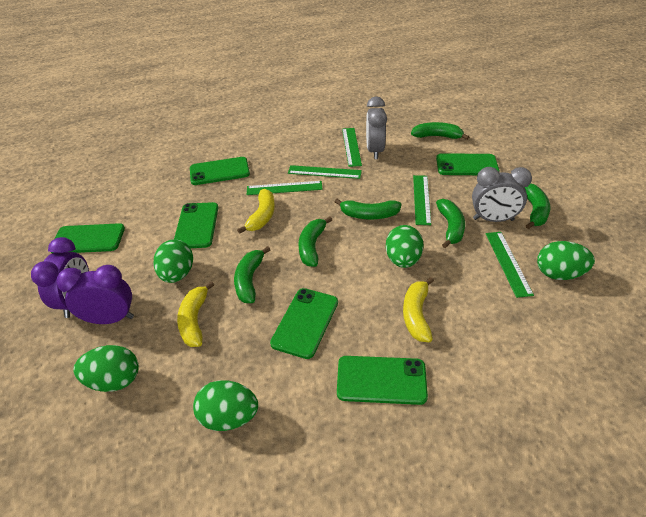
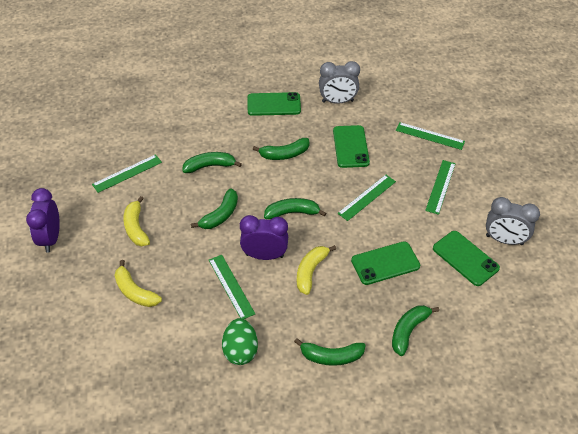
green egg: 5 -> 1
green phone: 6 -> 4

